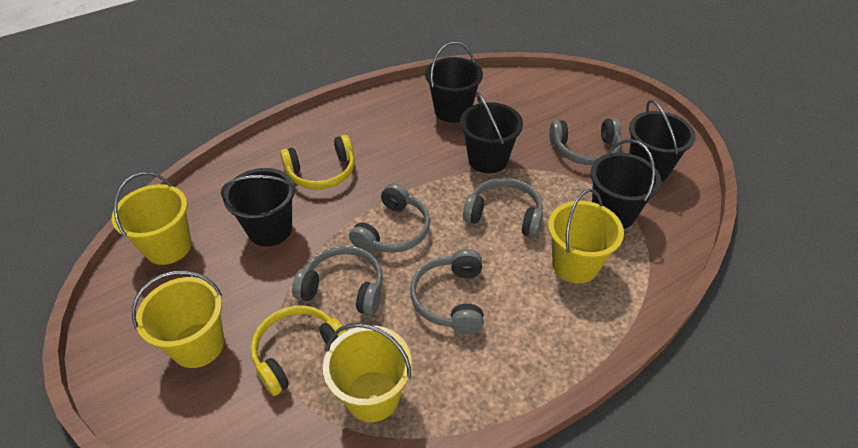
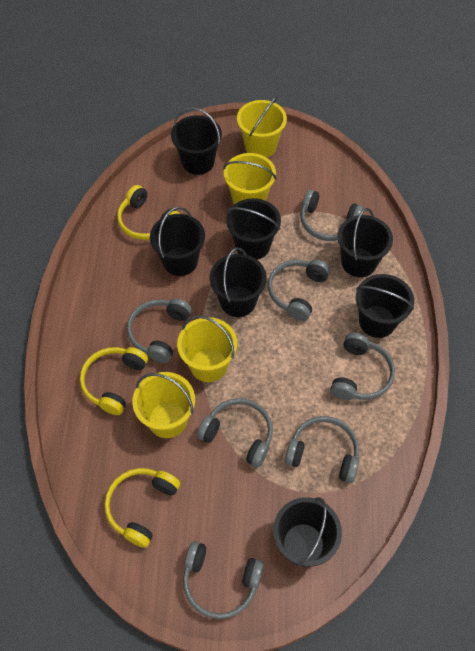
black bucket: 5 -> 7
grey headphones: 5 -> 7
yellow headphones: 2 -> 3

